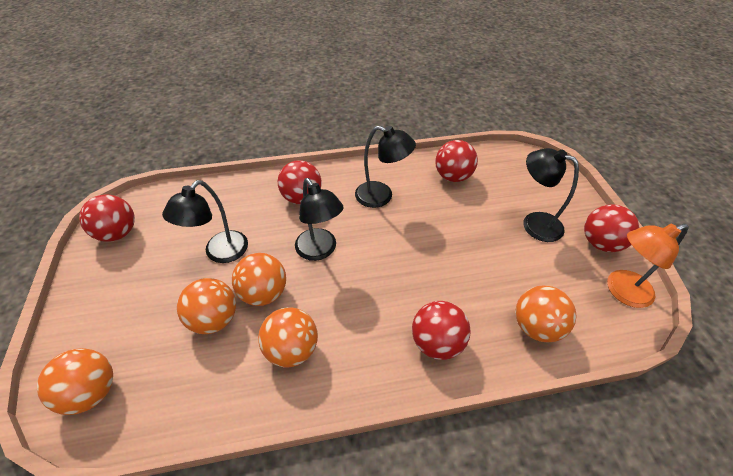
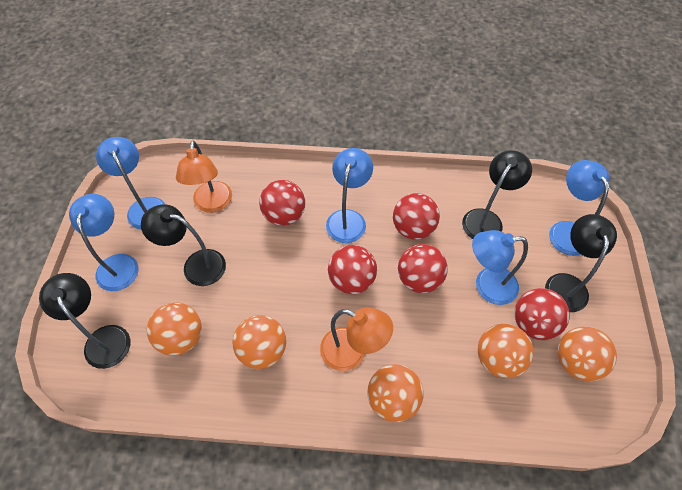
blue lamp: 0 -> 5
orange lamp: 1 -> 2

